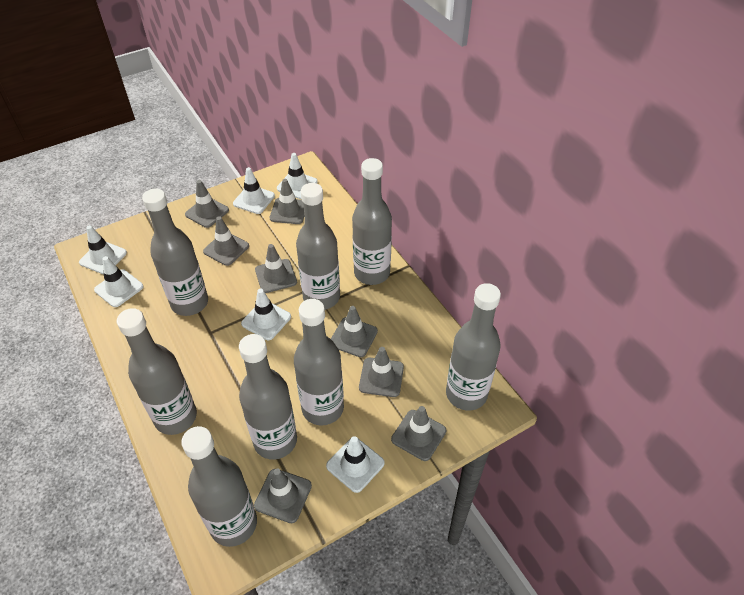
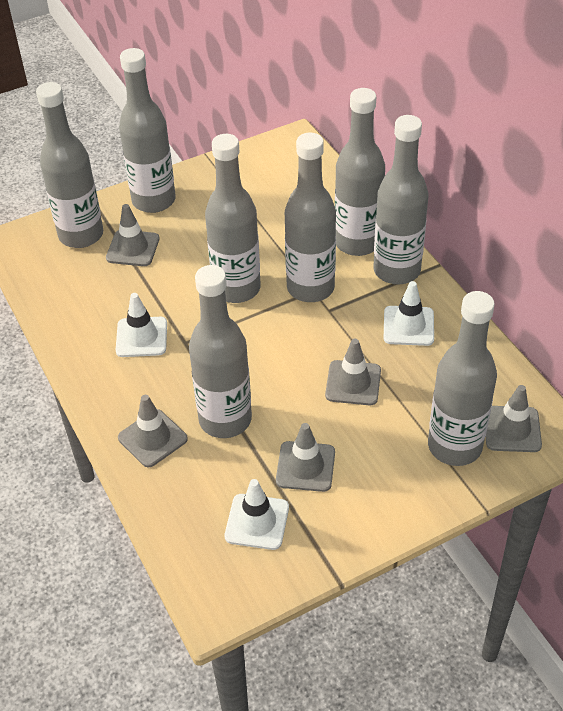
grey traffic cone: 8 -> 5
white traffic cone: 6 -> 3

